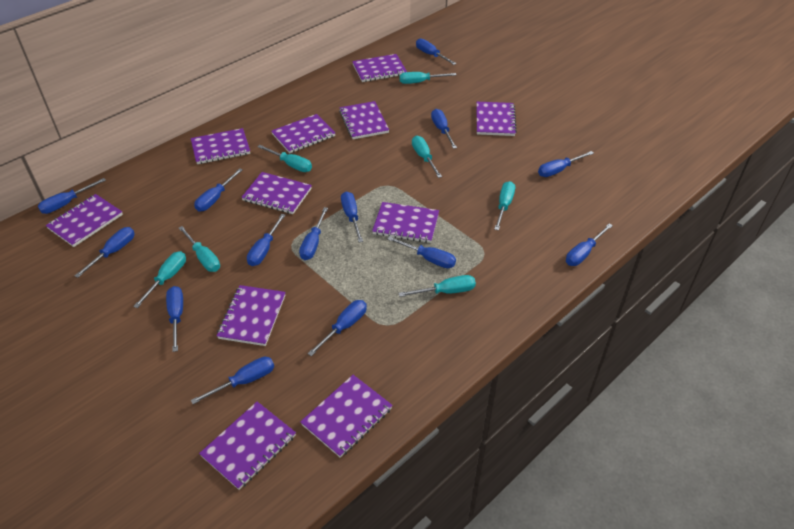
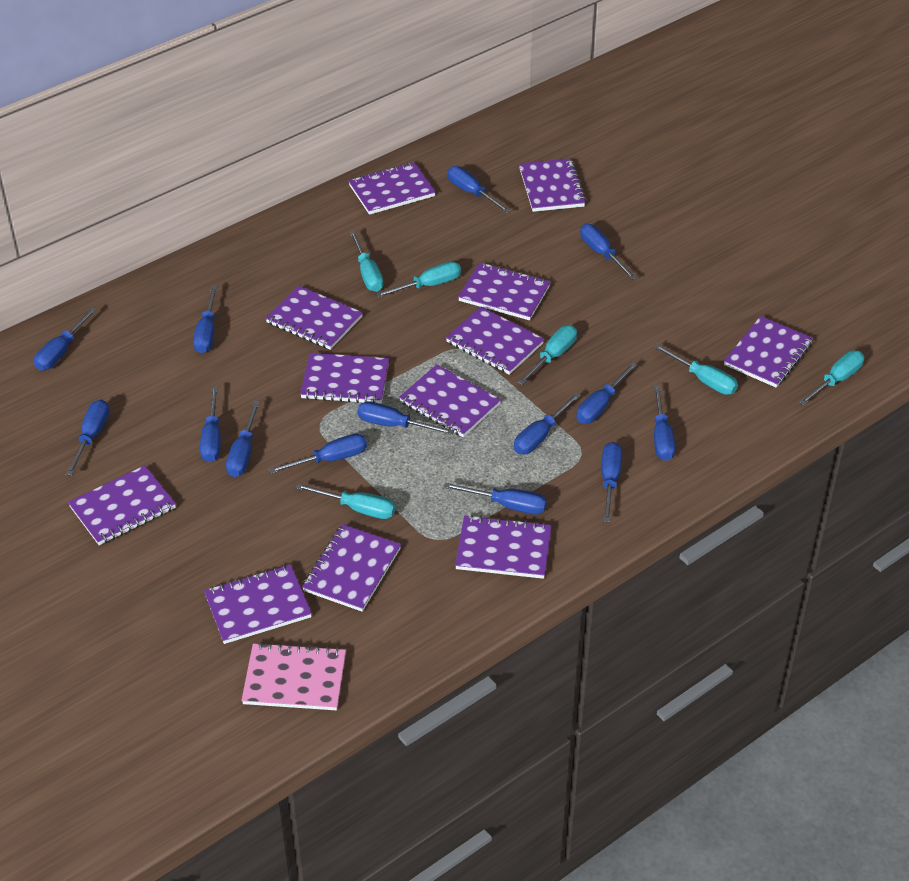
pink notebook: 0 -> 1
purple notebook: 11 -> 12
turquoise screwdriver: 7 -> 6

